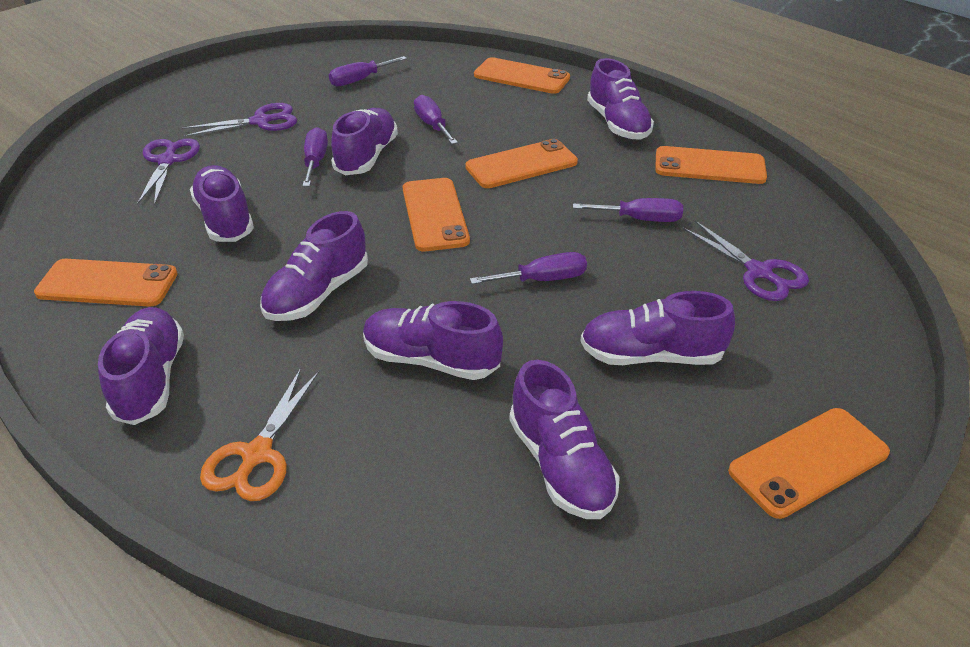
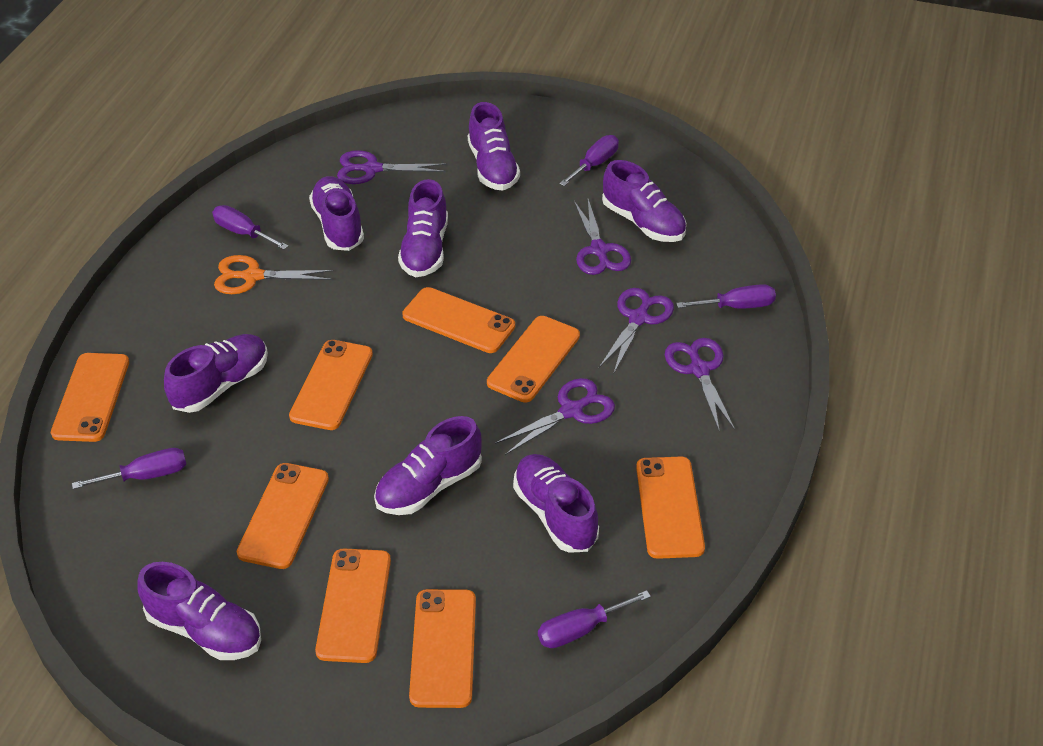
orange phone: 6 -> 8
purple scissors: 3 -> 5

